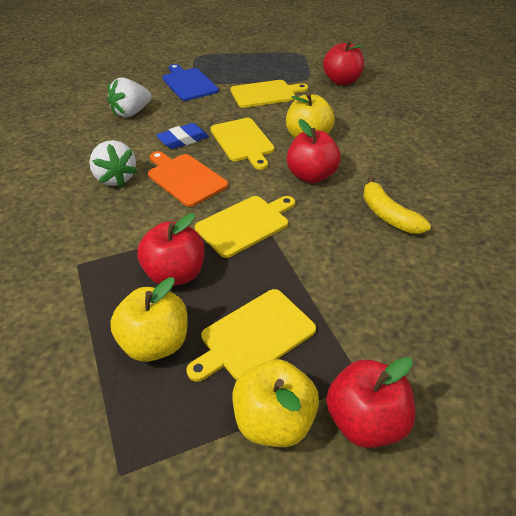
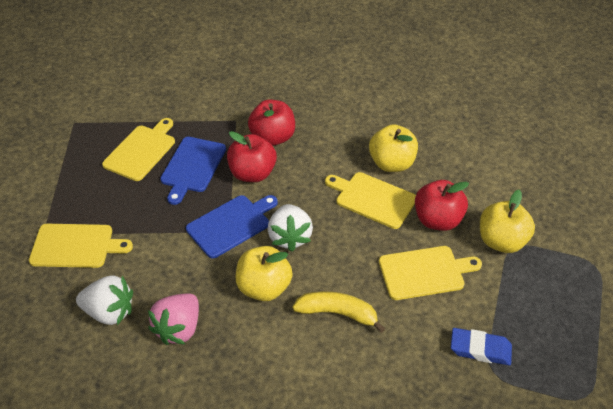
blue cutting board: 1 -> 2
orange cutting board: 1 -> 0
pink strawberry: 0 -> 1
red apple: 4 -> 3

